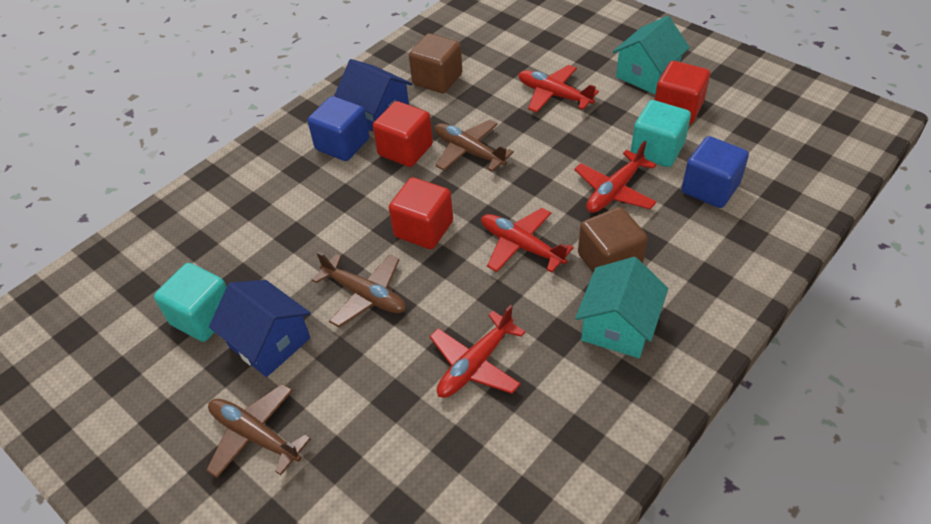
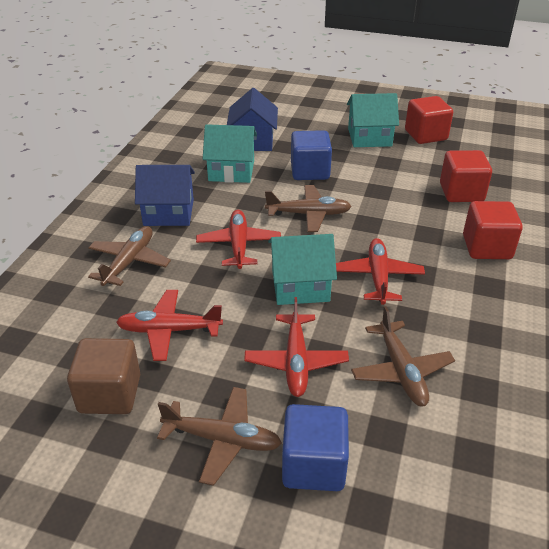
brown cube: 2 -> 1
brown plane: 3 -> 4
turquoise cube: 2 -> 0
turquoise house: 2 -> 3

